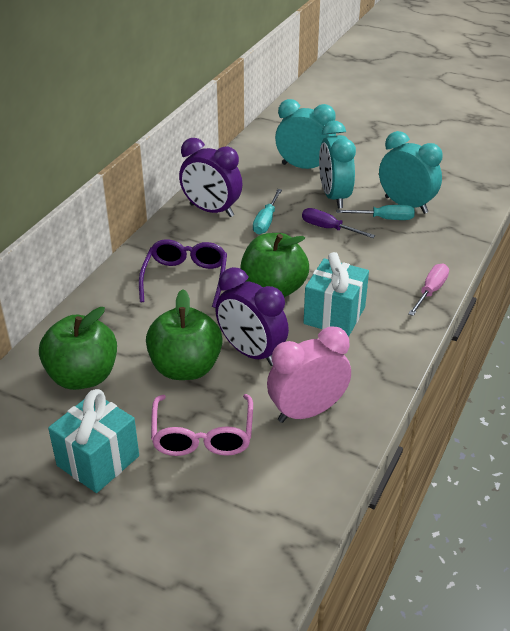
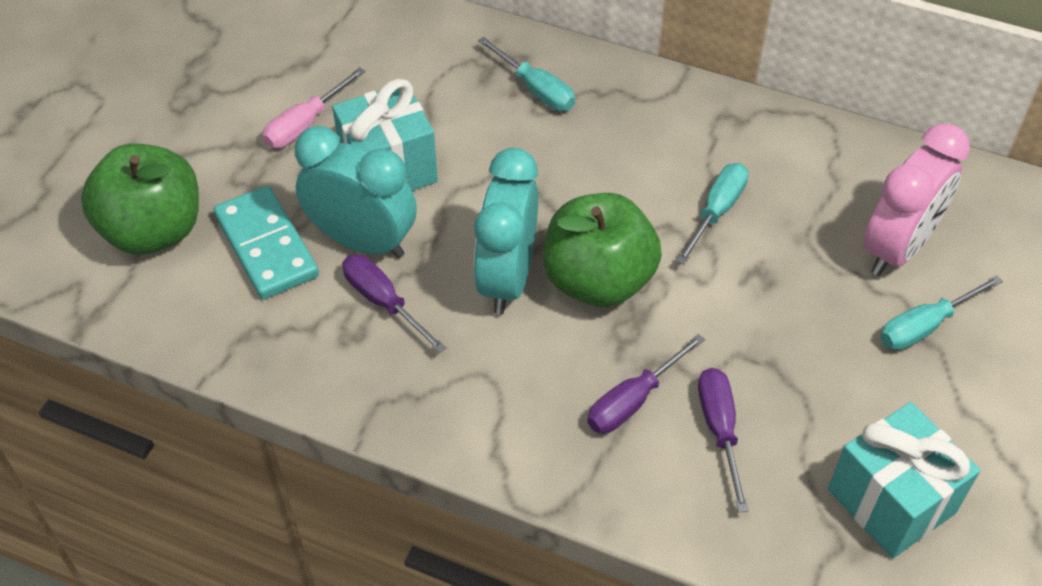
green apple: 3 -> 2
pink glasses: 1 -> 0
purple clock: 2 -> 0
purple glasses: 1 -> 0
purple screwdriver: 1 -> 3
turquoise clock: 3 -> 2
turquoise domino: 0 -> 1
turquoise screwdriver: 2 -> 3

